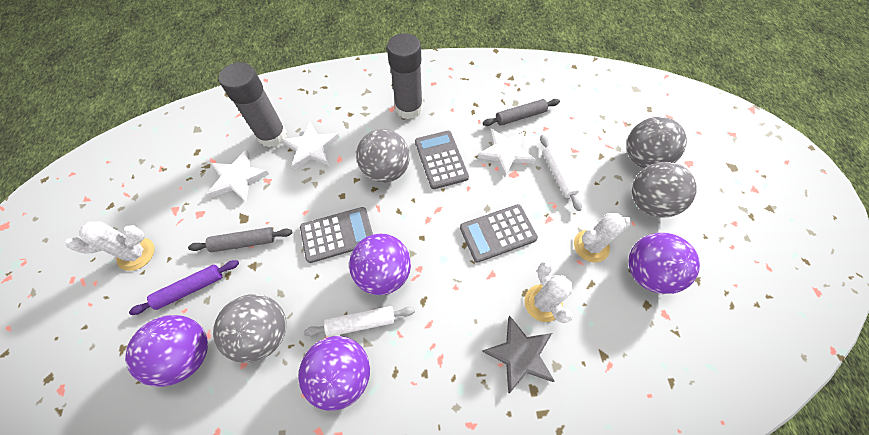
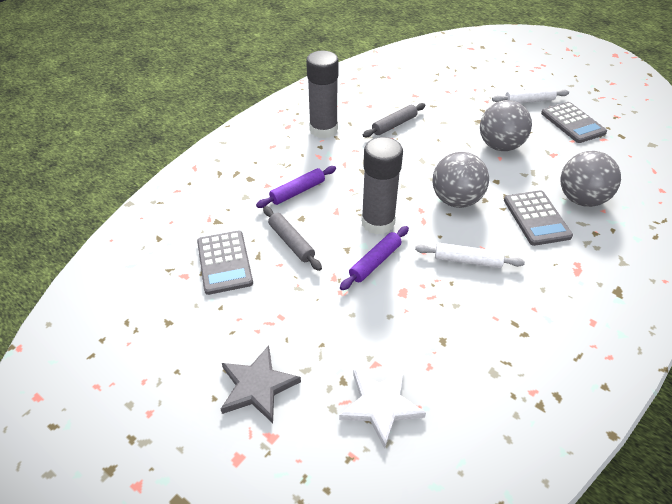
grey ball: 4 -> 3
purple ball: 4 -> 0
purple rolling pin: 1 -> 2
white cactus: 3 -> 0
white star: 3 -> 1

